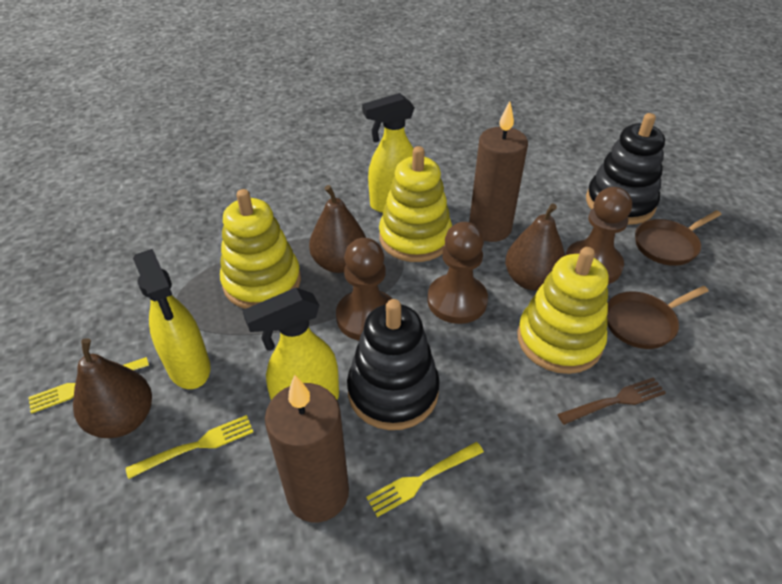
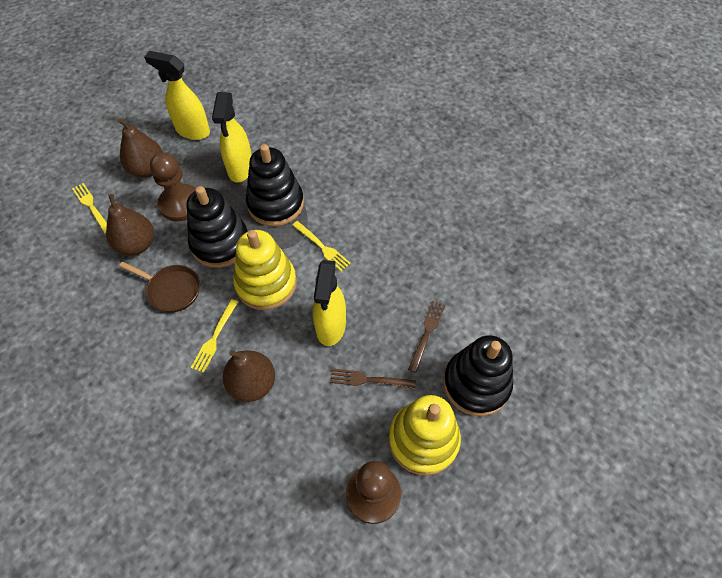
black stacking toy: 2 -> 3
brown candle: 2 -> 0
brown fork: 1 -> 2
brown pan: 2 -> 1
brown pawn: 3 -> 2
yellow stacking toy: 3 -> 2

